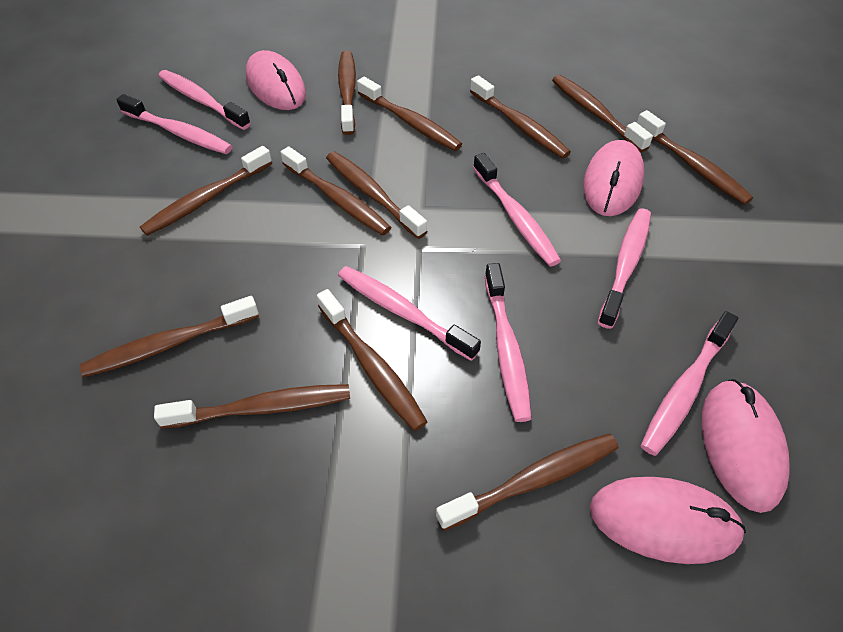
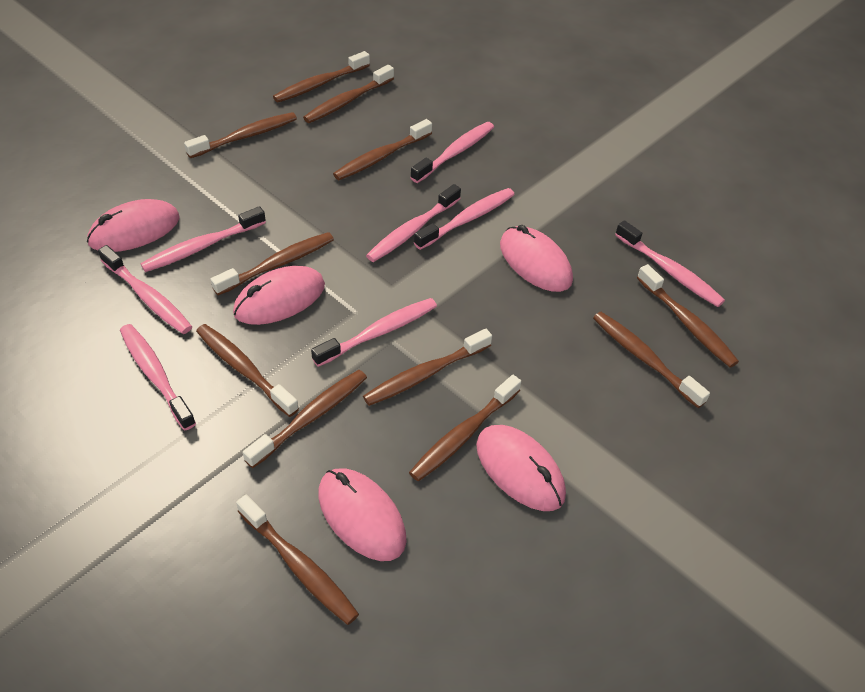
pink mouse: 4 -> 5
pink toothbrush: 7 -> 8

